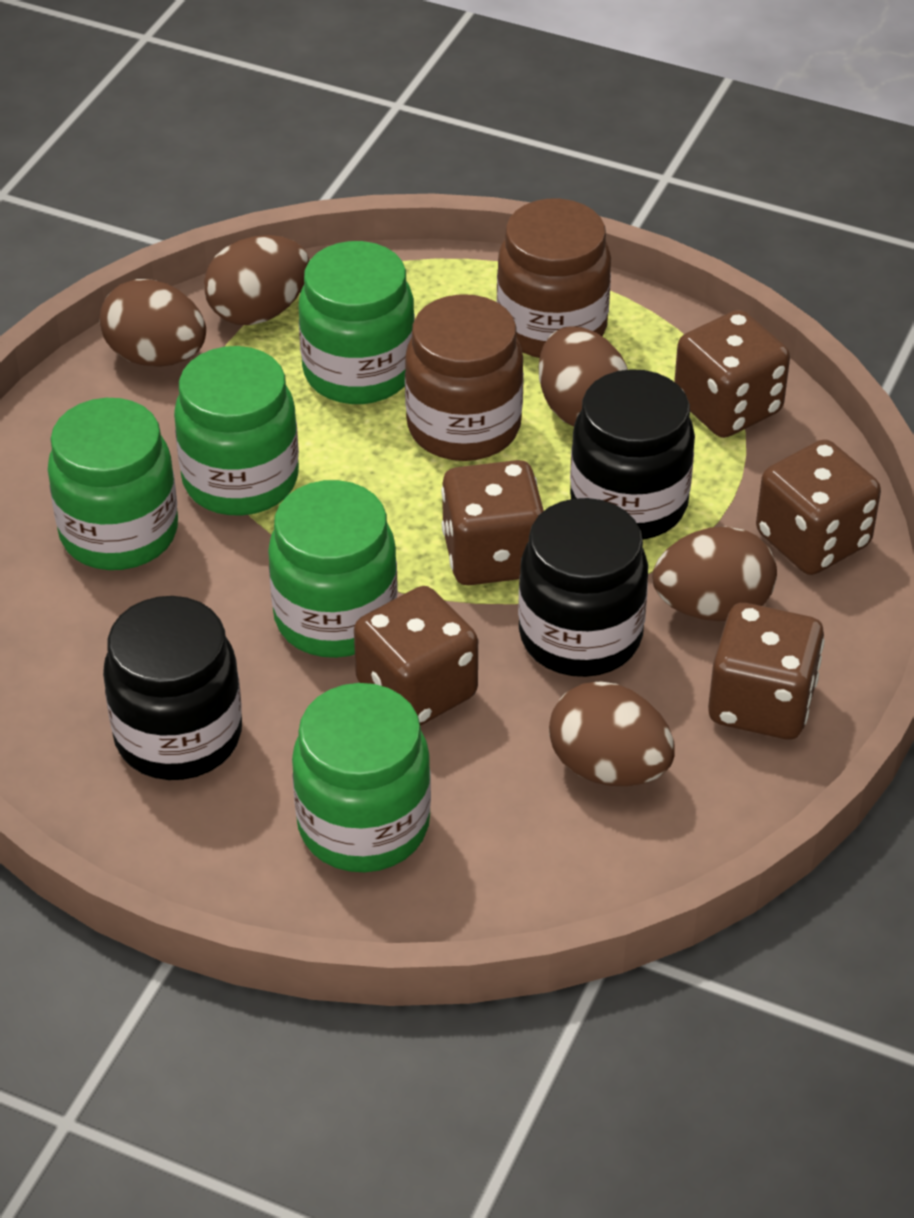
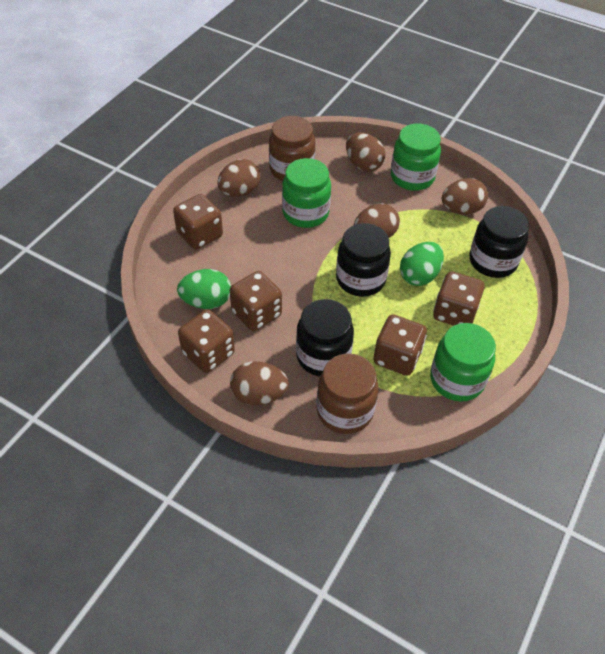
green egg: 0 -> 2
green jar: 5 -> 3

